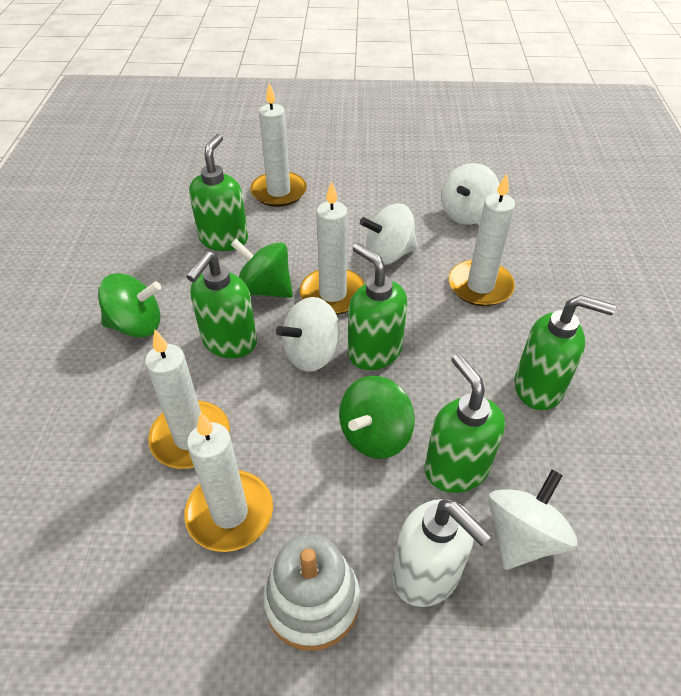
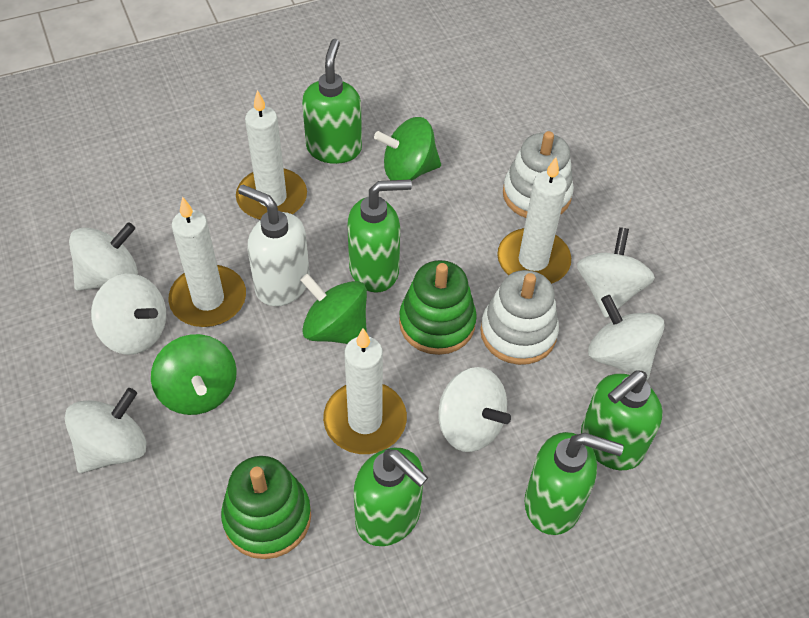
green stacking toy: 0 -> 2
white candle: 5 -> 4
white spinning top: 4 -> 6
white stacking toy: 1 -> 2

